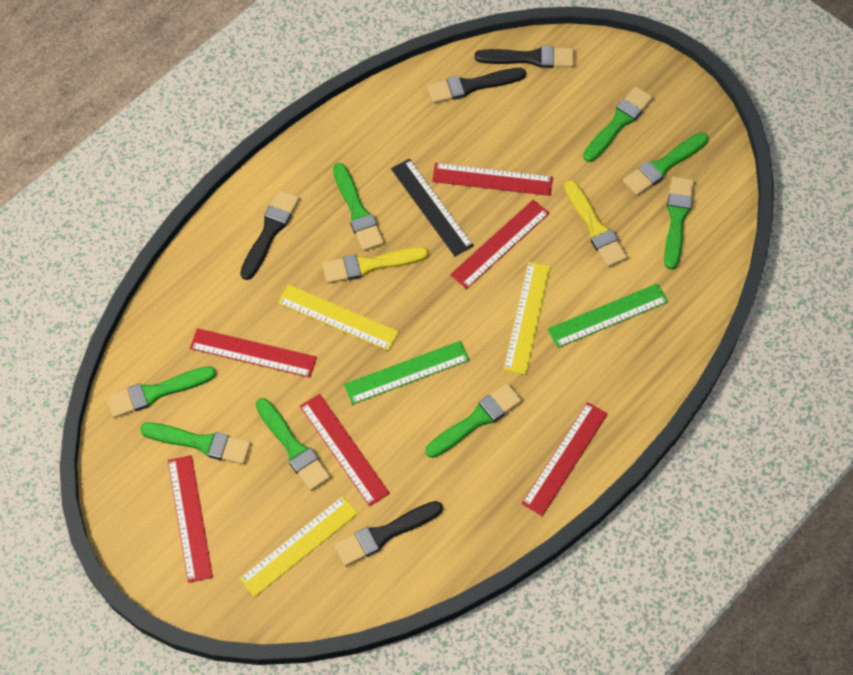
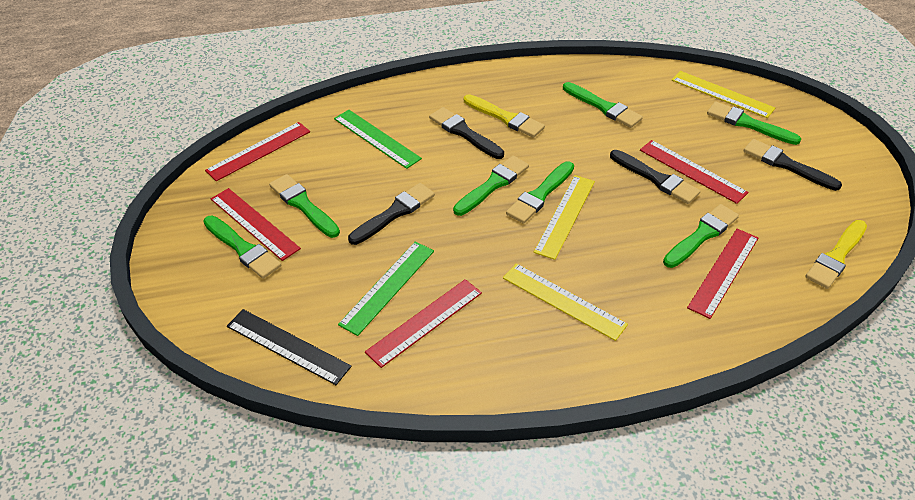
green brush: 8 -> 7
red ruler: 6 -> 5

